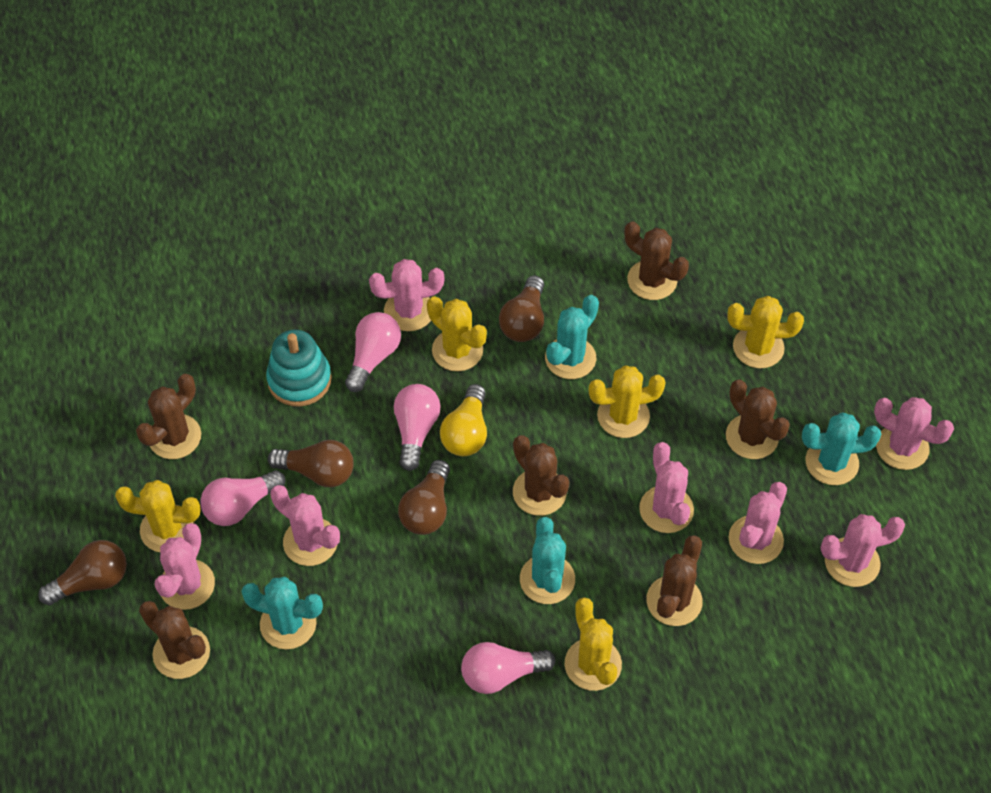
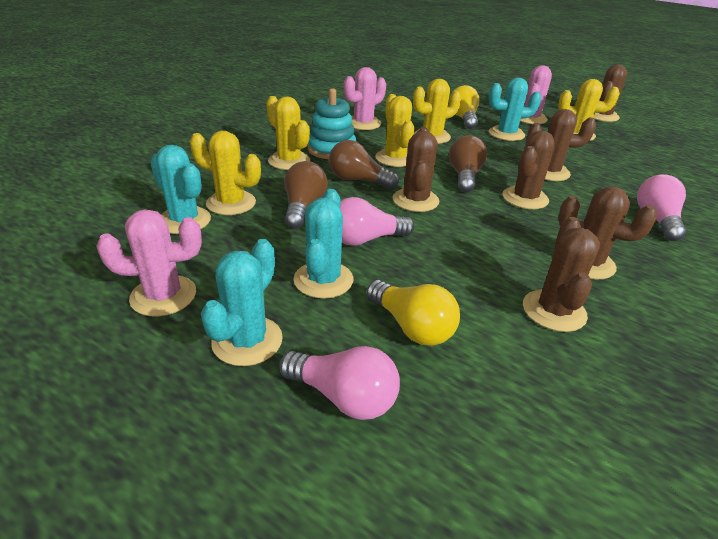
brown light bulb: 4 -> 3
pink cactus: 7 -> 3
pink light bulb: 4 -> 3
yellow light bulb: 1 -> 2

